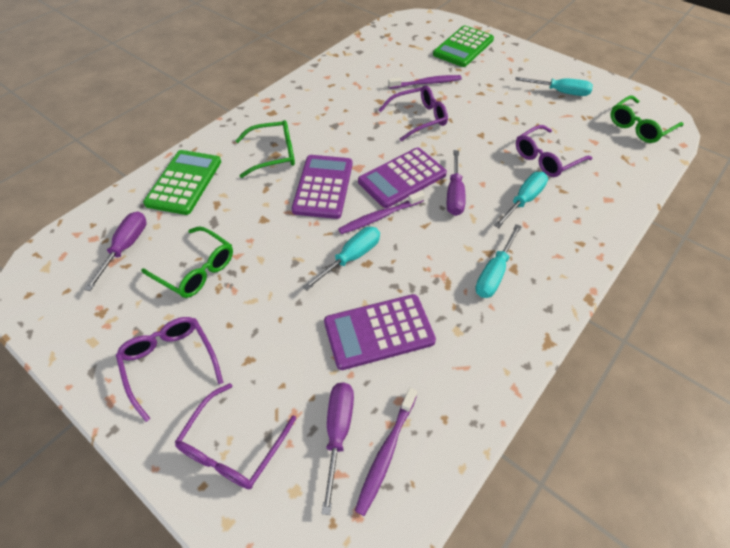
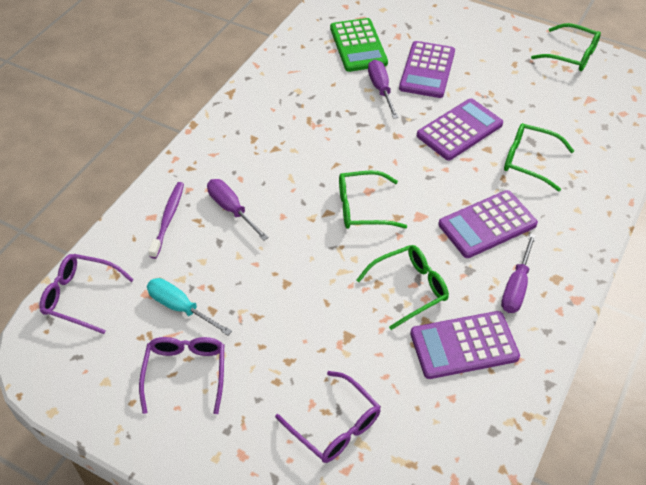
green calculator: 2 -> 1
green glasses: 3 -> 4
purple calculator: 3 -> 4
purple glasses: 4 -> 3
purple toothbrush: 3 -> 1
turquoise screwdriver: 4 -> 1

